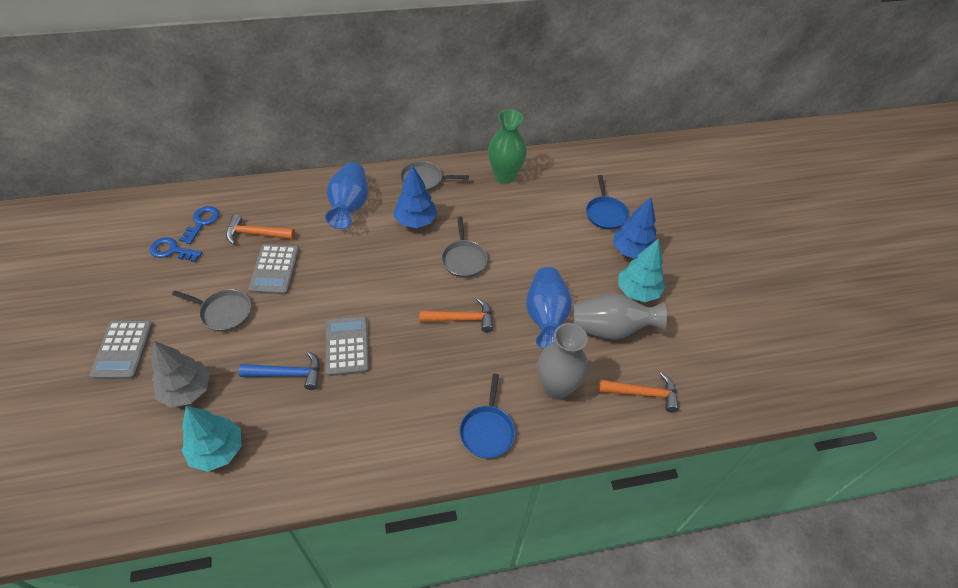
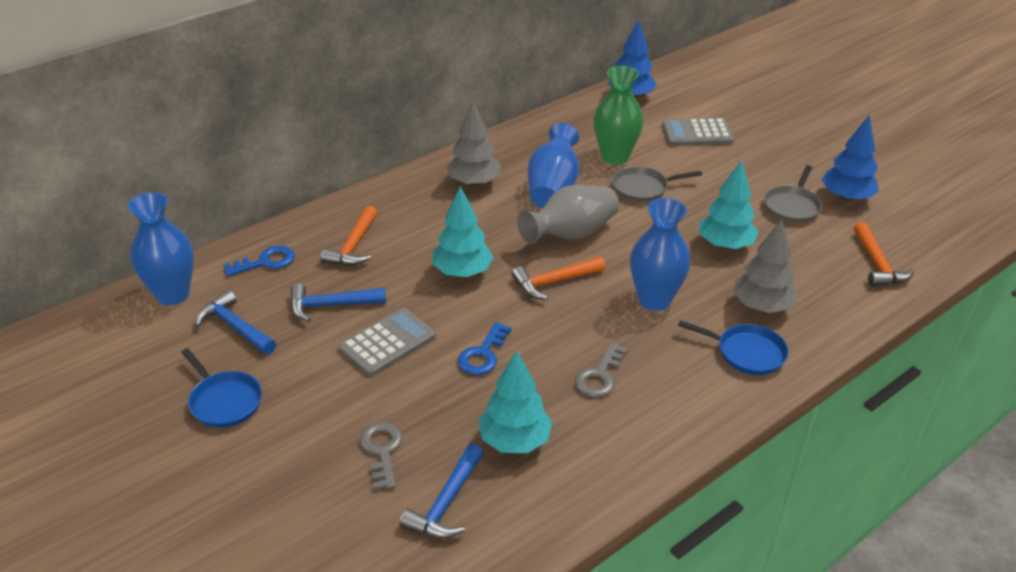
blue hammer: 1 -> 3
blue vase: 2 -> 3
grey calculator: 3 -> 2
grey key: 0 -> 2
grey pan: 3 -> 2
grey tree: 1 -> 2
grey vase: 2 -> 1
turquoise tree: 2 -> 3

